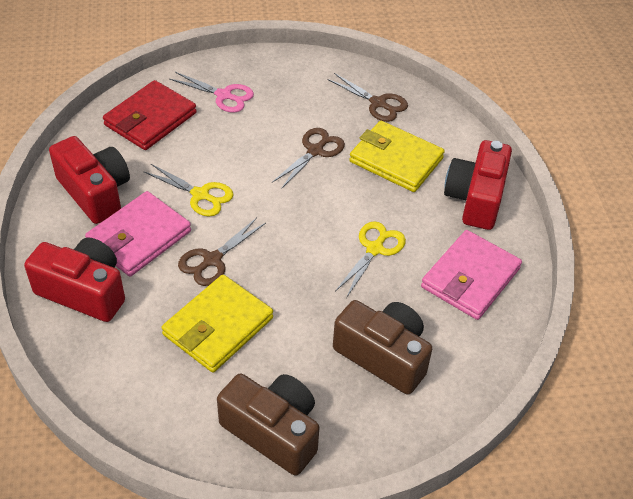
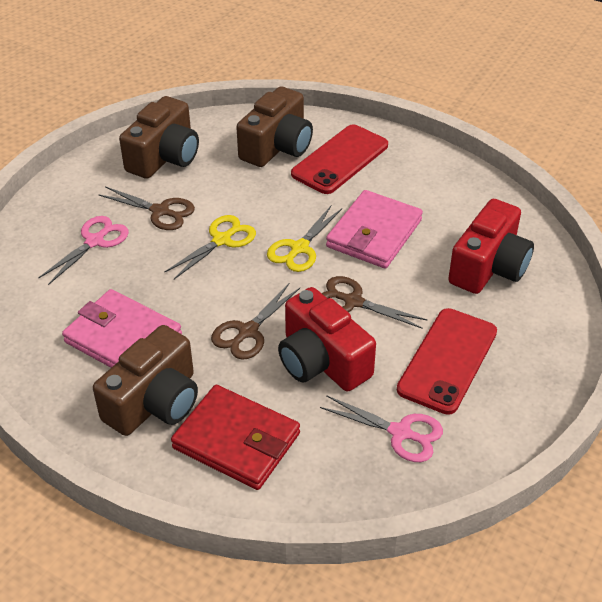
brown camera: 2 -> 3
pink scissors: 1 -> 2
red camera: 3 -> 2
red phone: 0 -> 2
yellow wallet: 2 -> 0

